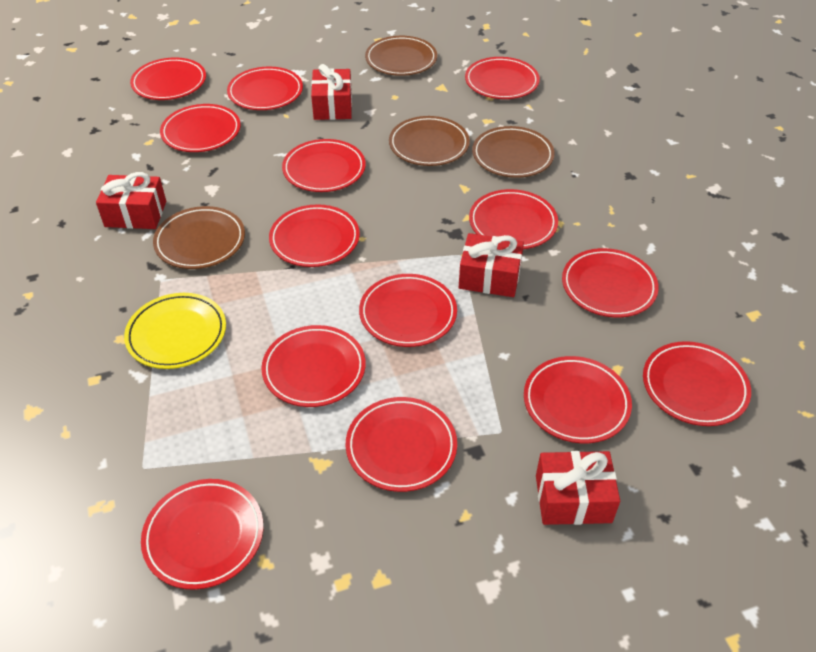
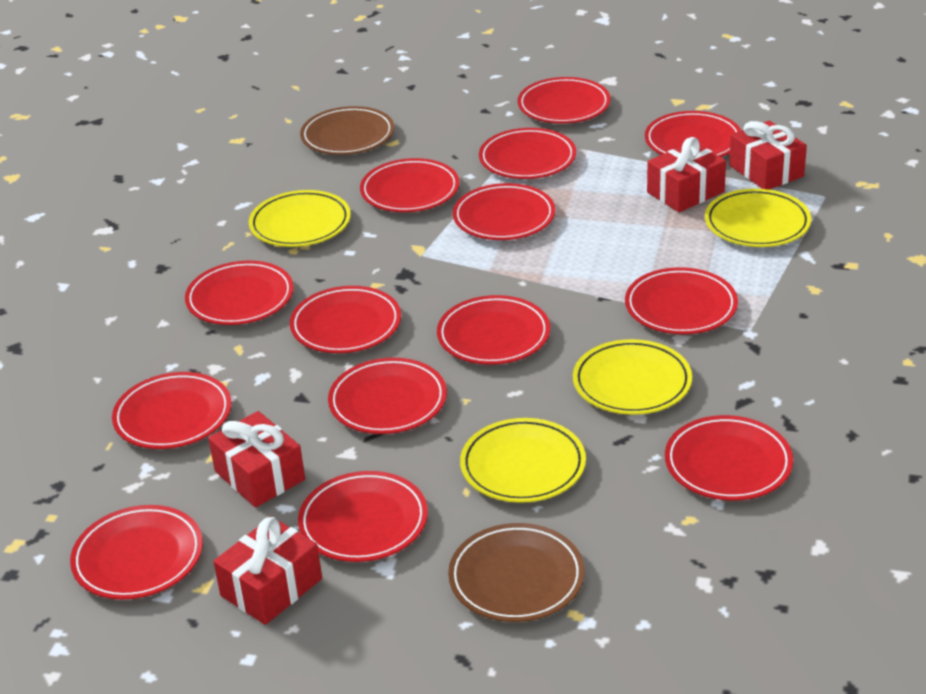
brown plate: 4 -> 2
yellow plate: 1 -> 4

